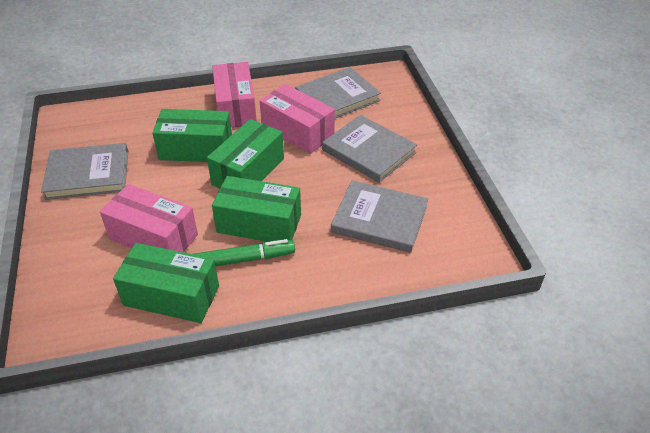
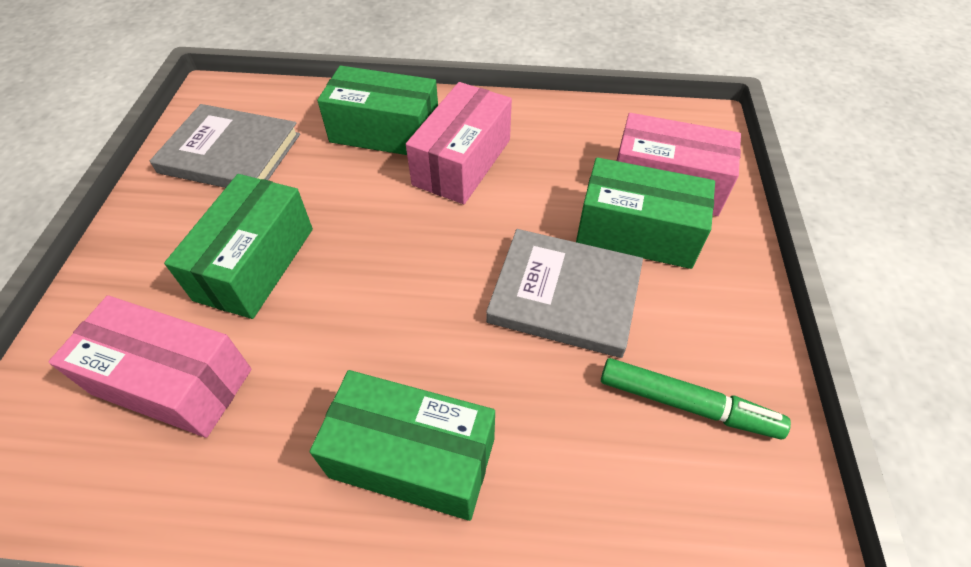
grey book: 4 -> 2

